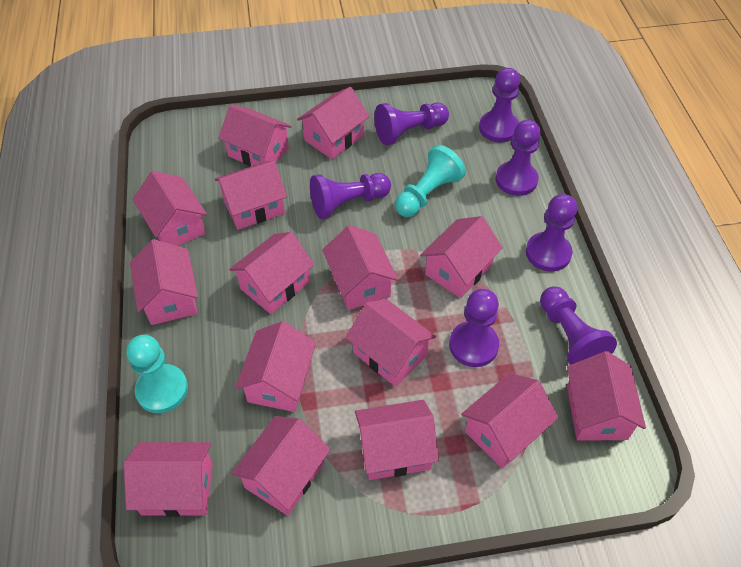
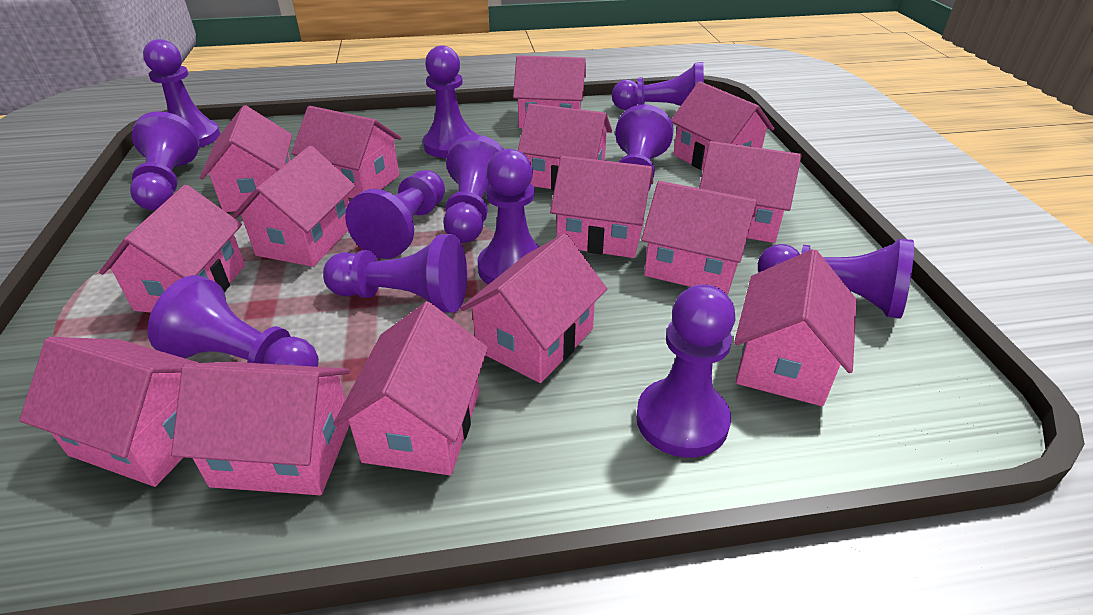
purple pawn: 7 -> 12
turquoise pawn: 2 -> 0

